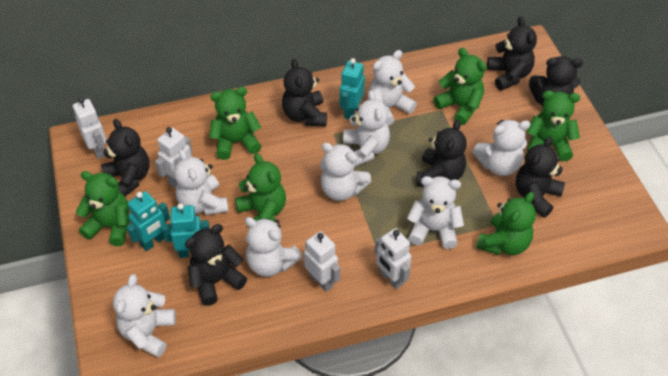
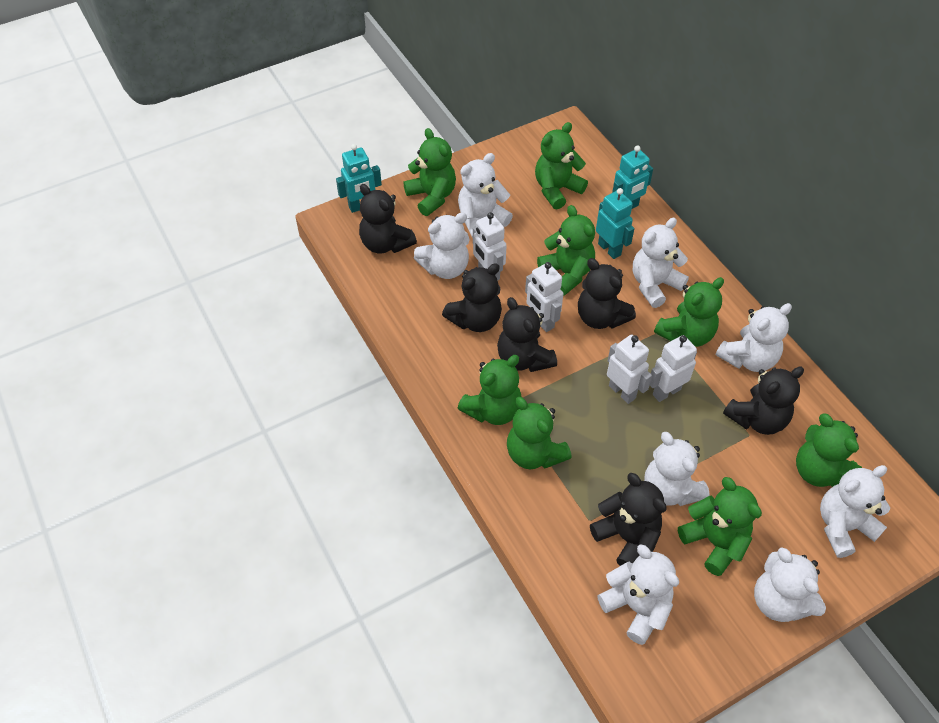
black teddy bear: 7 -> 6
green teddy bear: 6 -> 8

